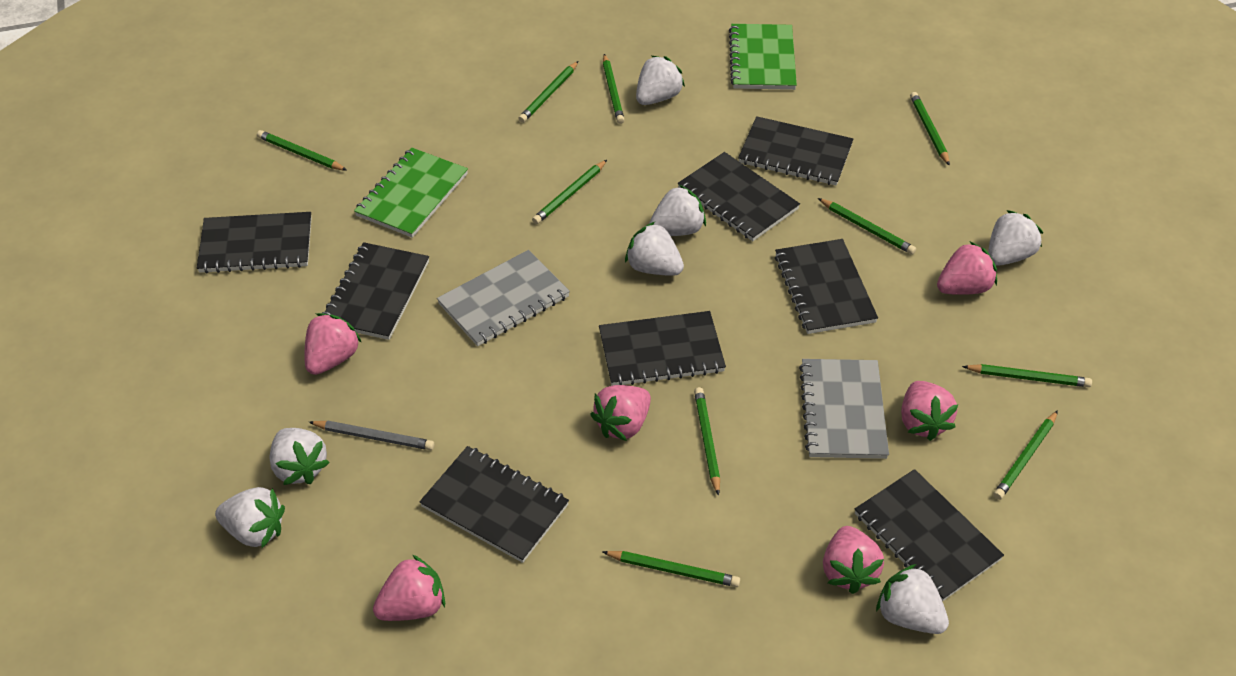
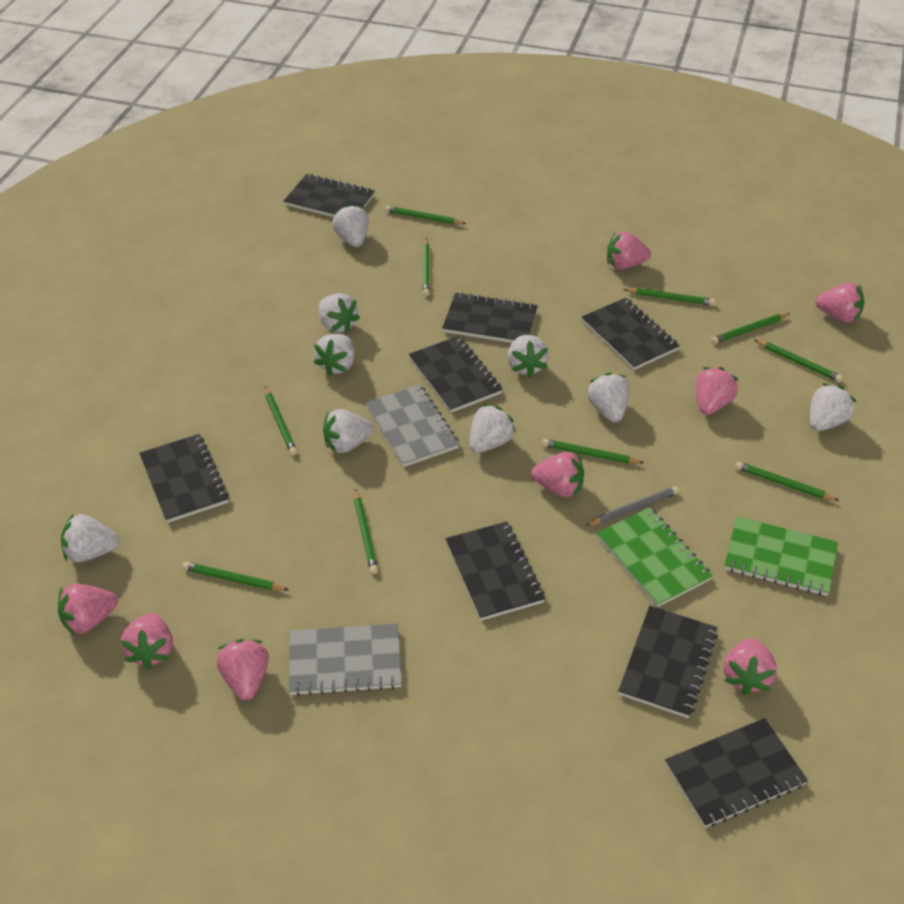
pink strawberry: 6 -> 8
white strawberry: 7 -> 9

